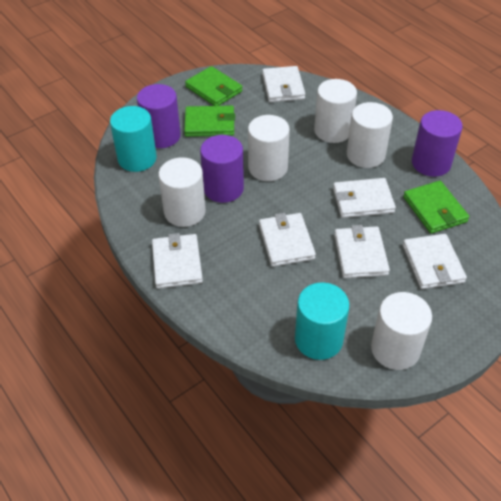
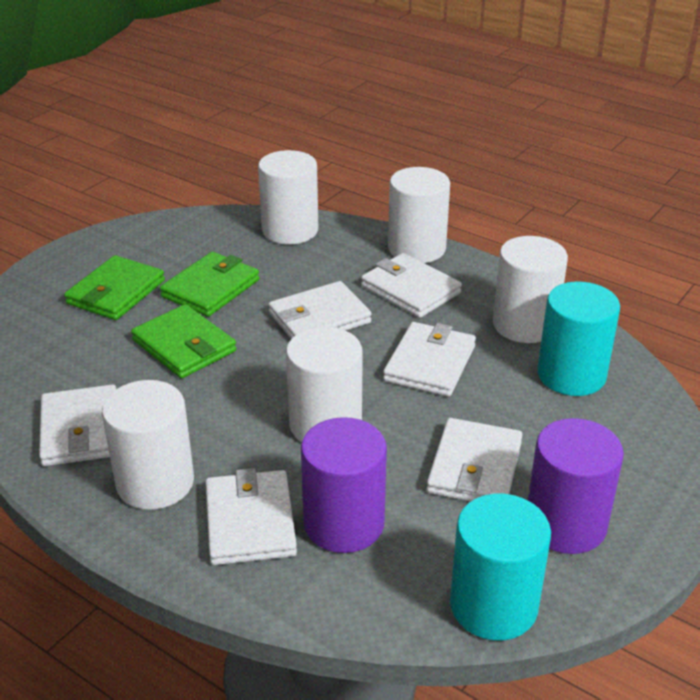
purple cylinder: 3 -> 2

